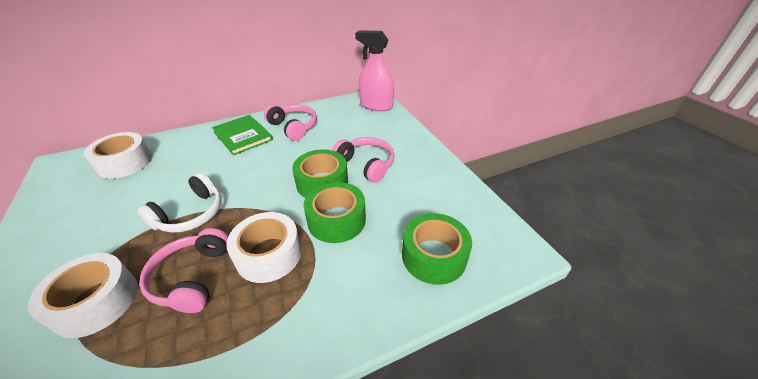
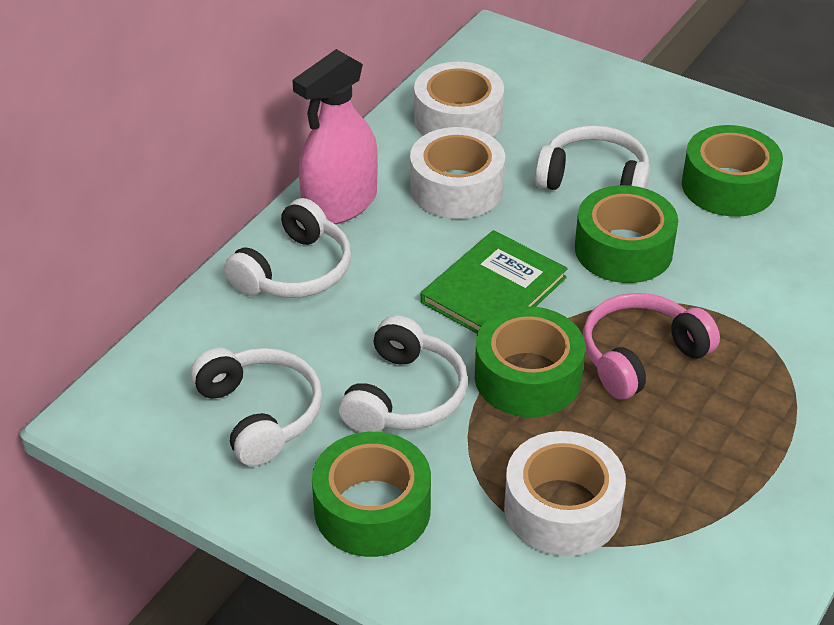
green tape: 3 -> 4
pink headphones: 3 -> 1
white headphones: 1 -> 4

